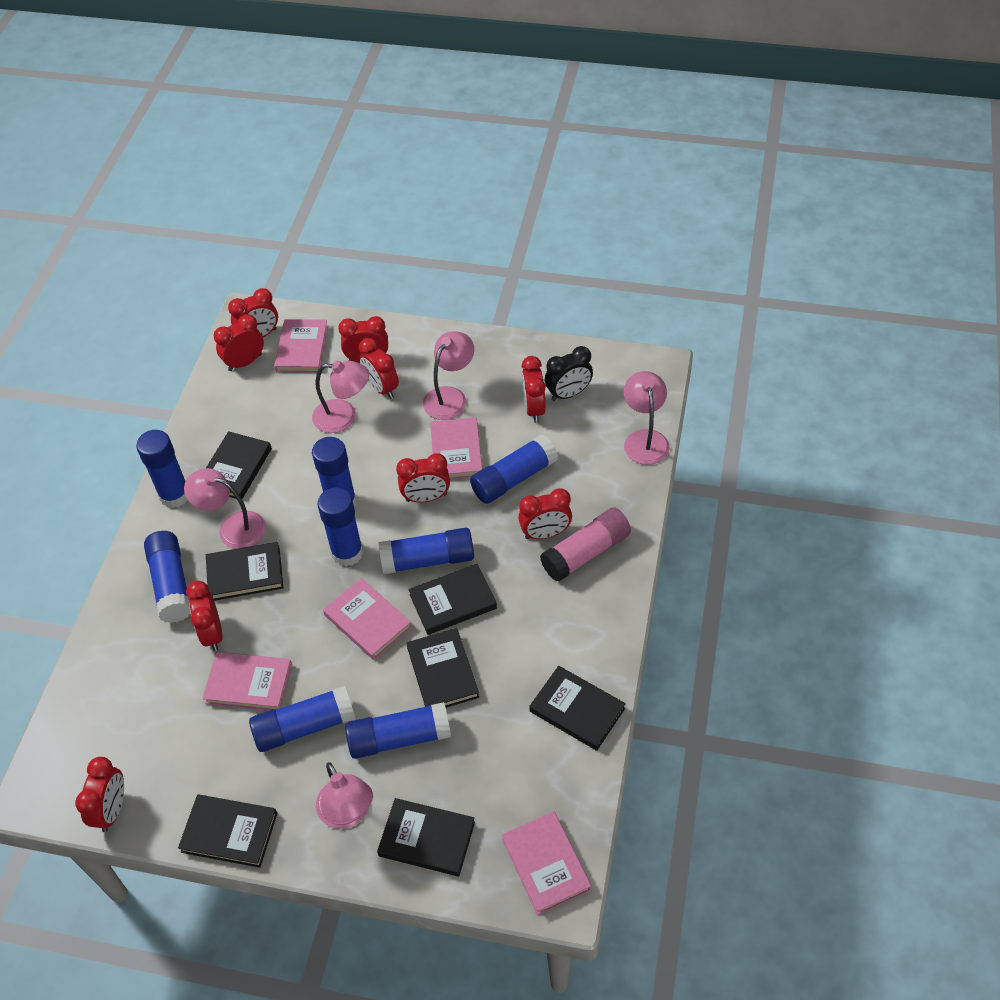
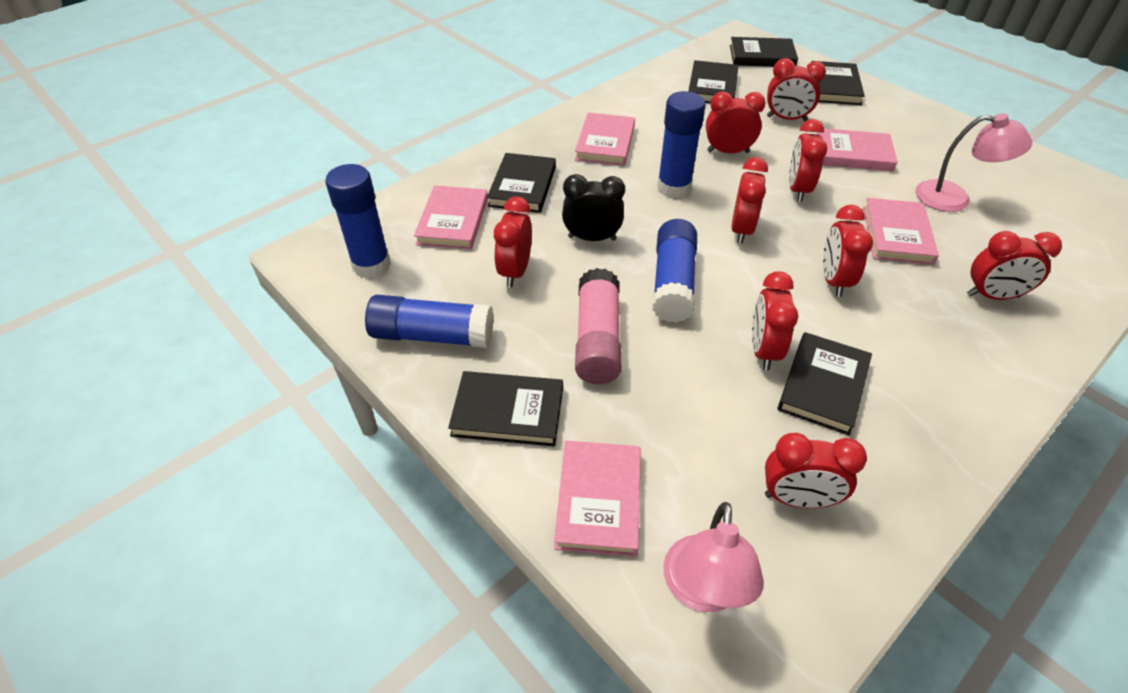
black book: 7 -> 6
blue glue stick: 8 -> 4
pink lamp: 5 -> 2

